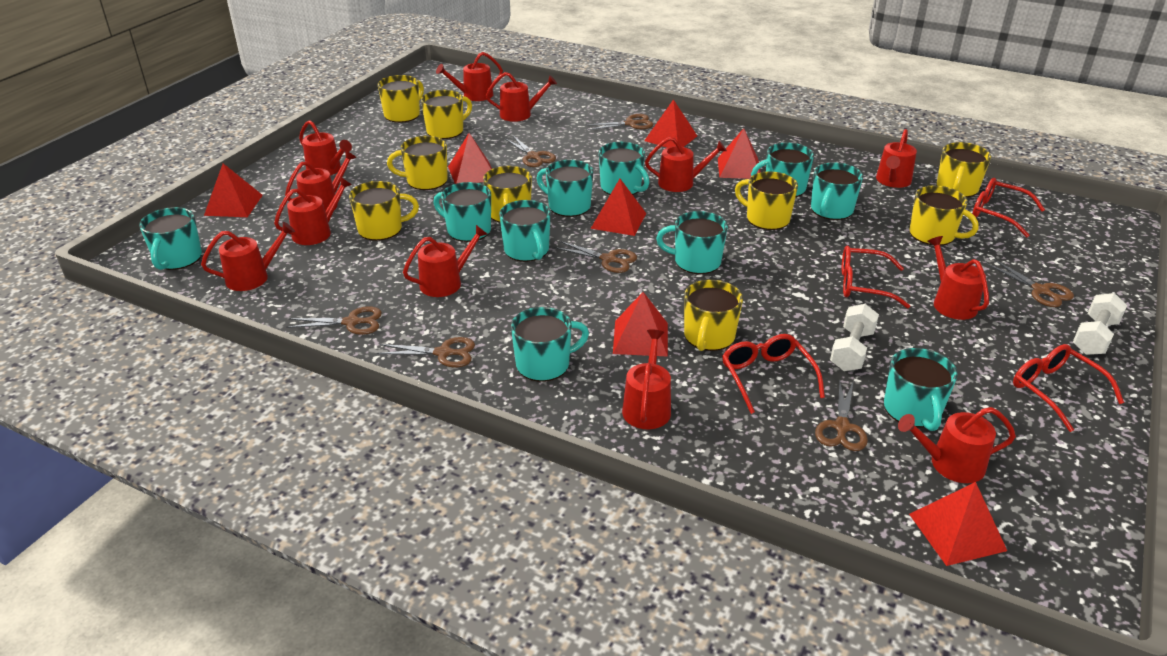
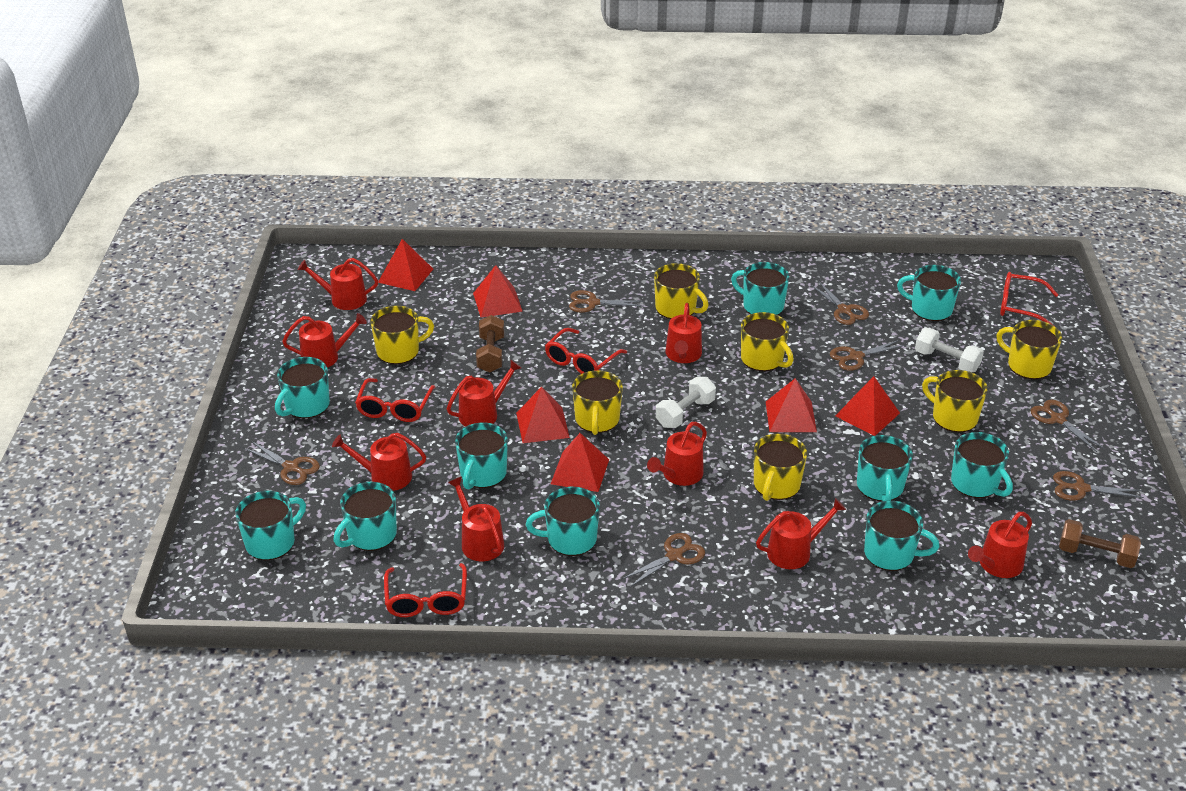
brown dumbbell: 0 -> 2
red pyramid: 7 -> 6
red watering can: 12 -> 9
yellow mug: 9 -> 7

